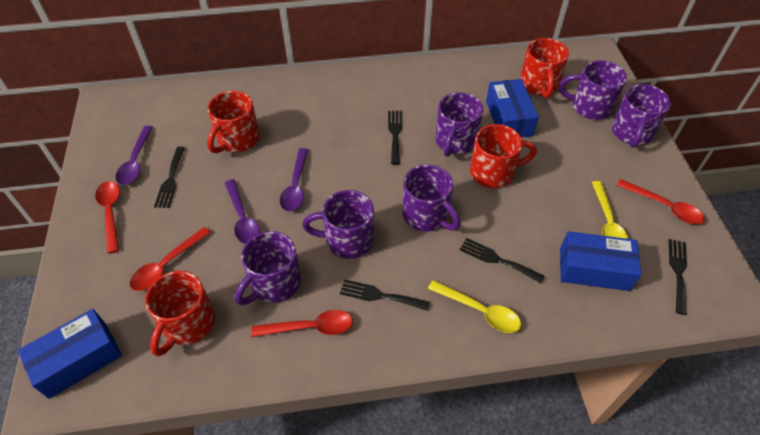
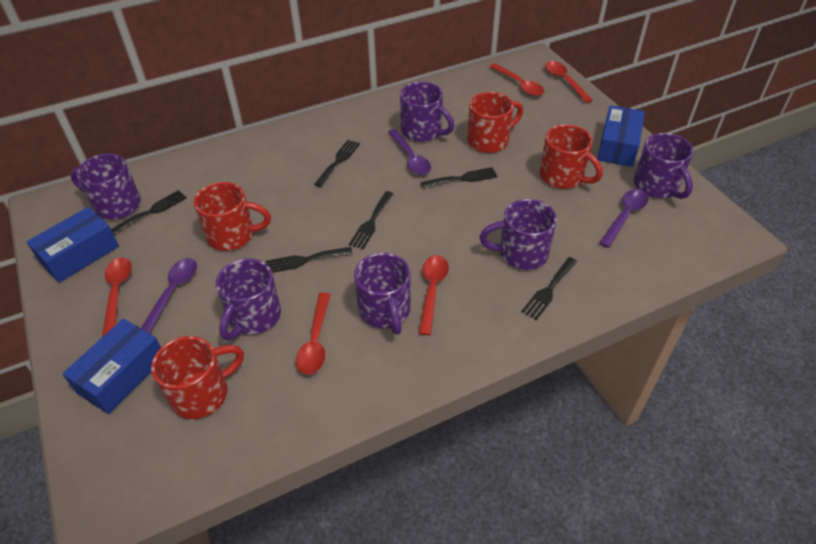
black fork: 5 -> 6
red spoon: 4 -> 5
yellow spoon: 2 -> 0

